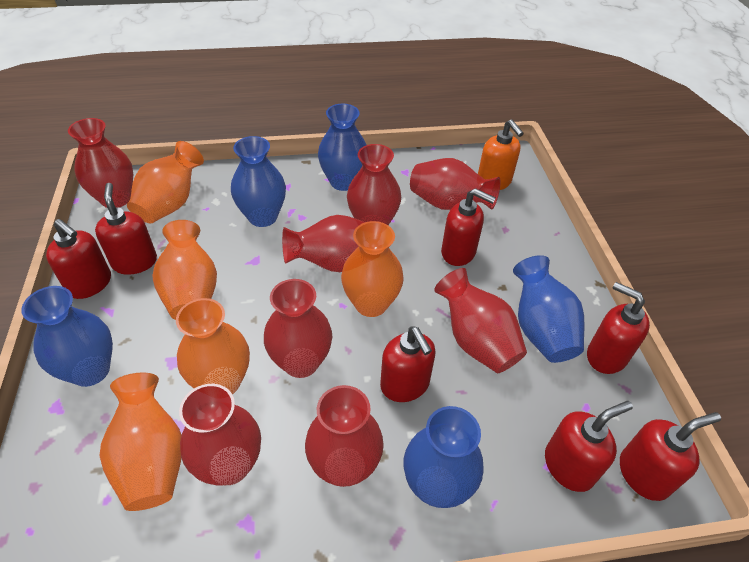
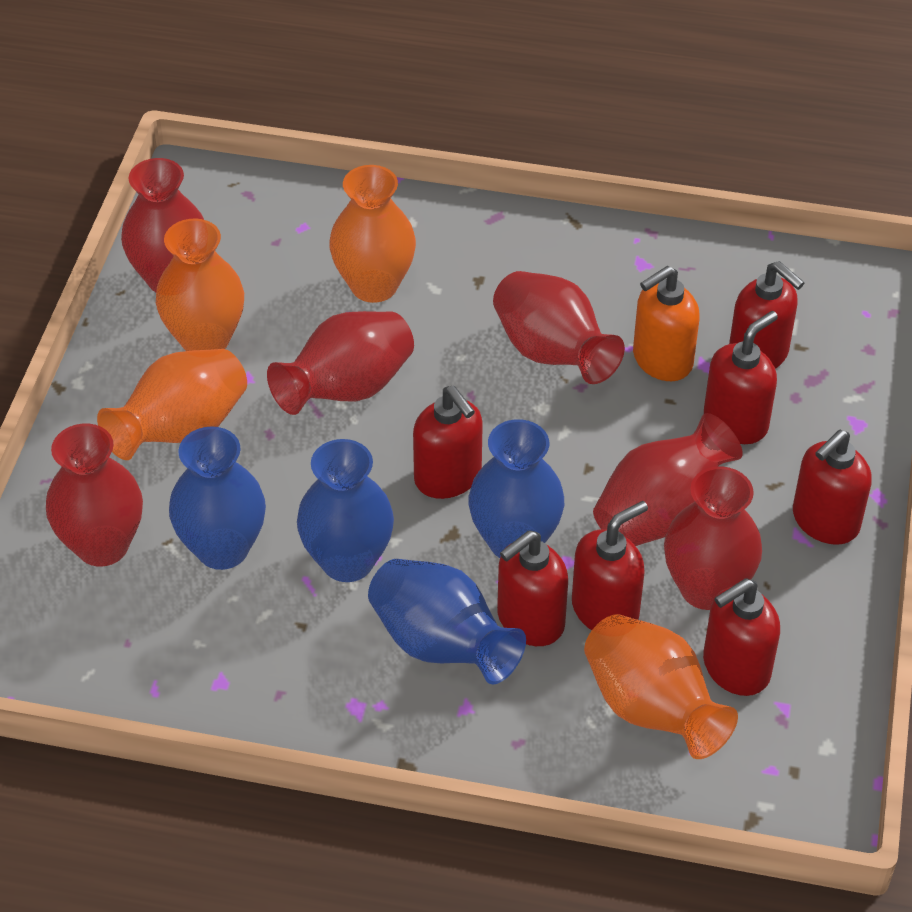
blue vase: 5 -> 4
orange vase: 5 -> 4
red vase: 8 -> 6

